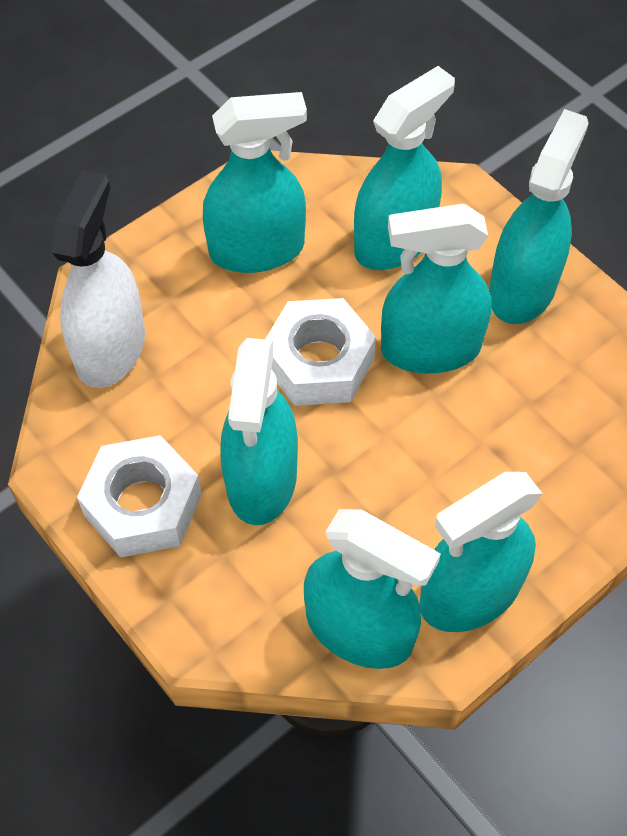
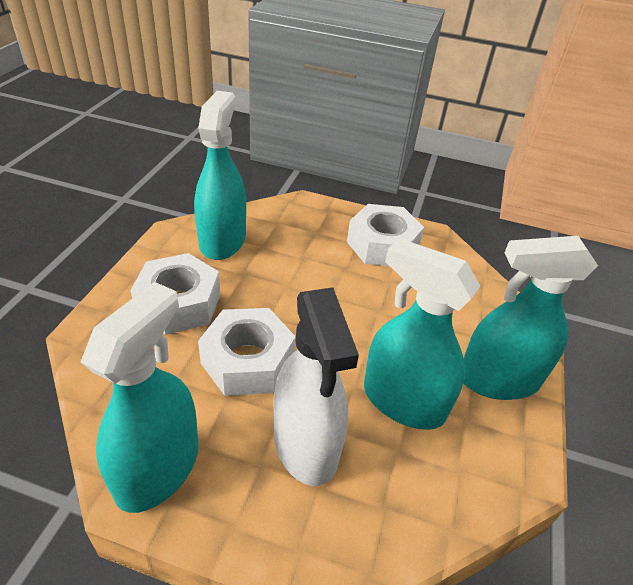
turquoise spray bottle: 7 -> 4
white nut: 2 -> 3

